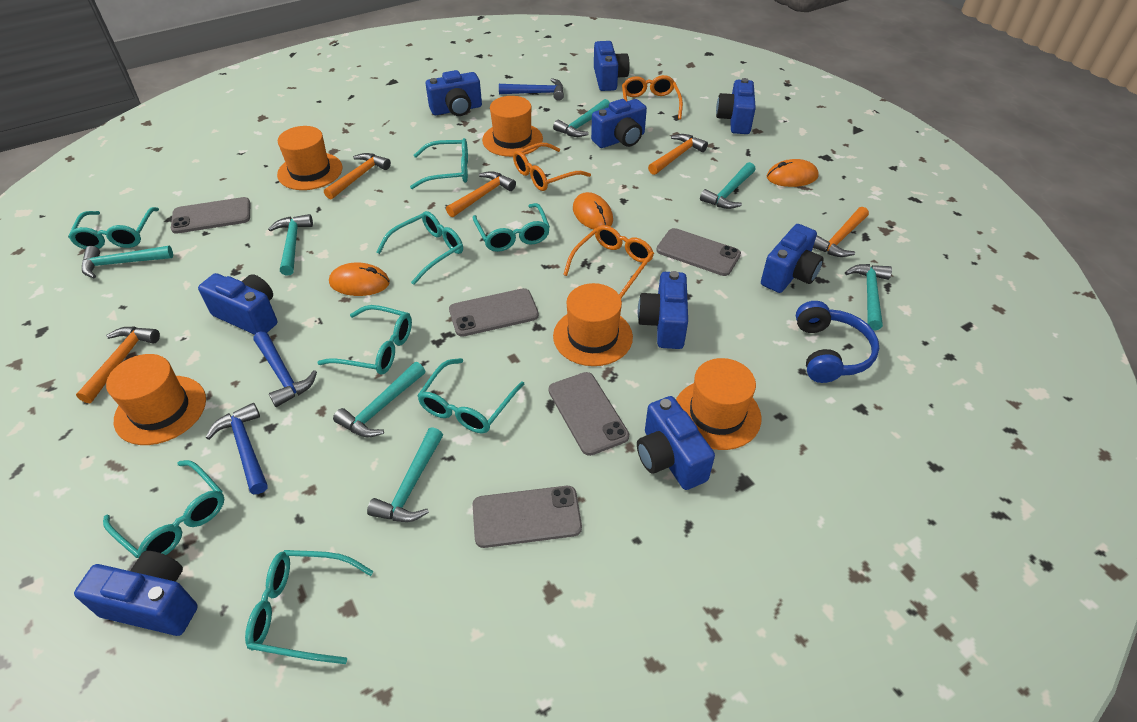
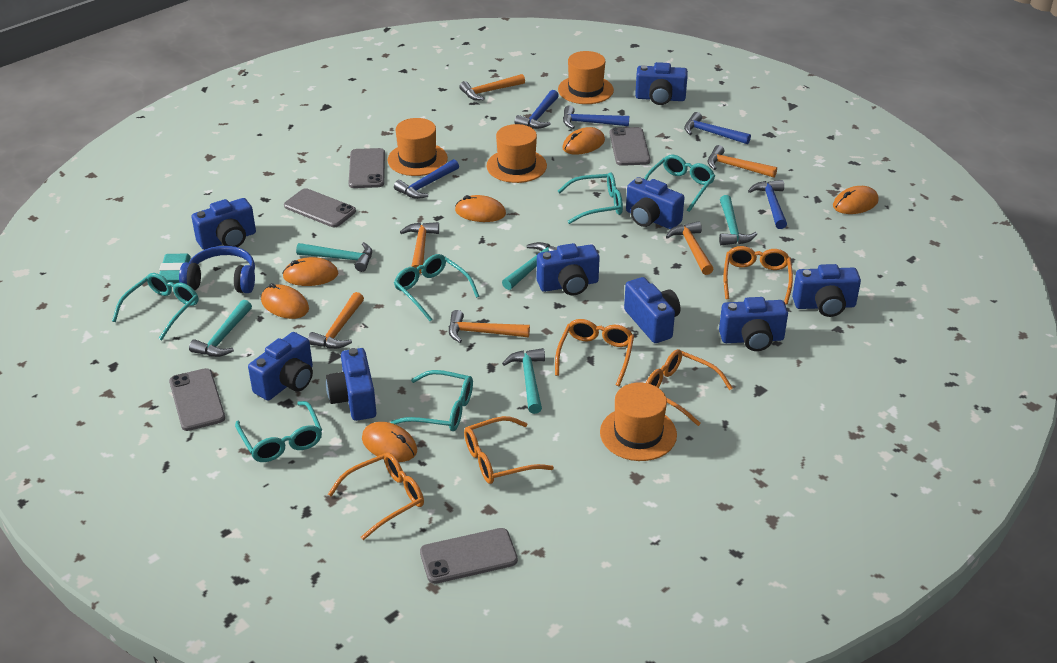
blue hammer: 3 -> 5
orange glasses: 3 -> 5
orange hammer: 5 -> 6
orange hat: 5 -> 4
orange mouse: 3 -> 6
turquoise eraser: 0 -> 1
turquoise glasses: 8 -> 6
turquoise hammer: 7 -> 5

